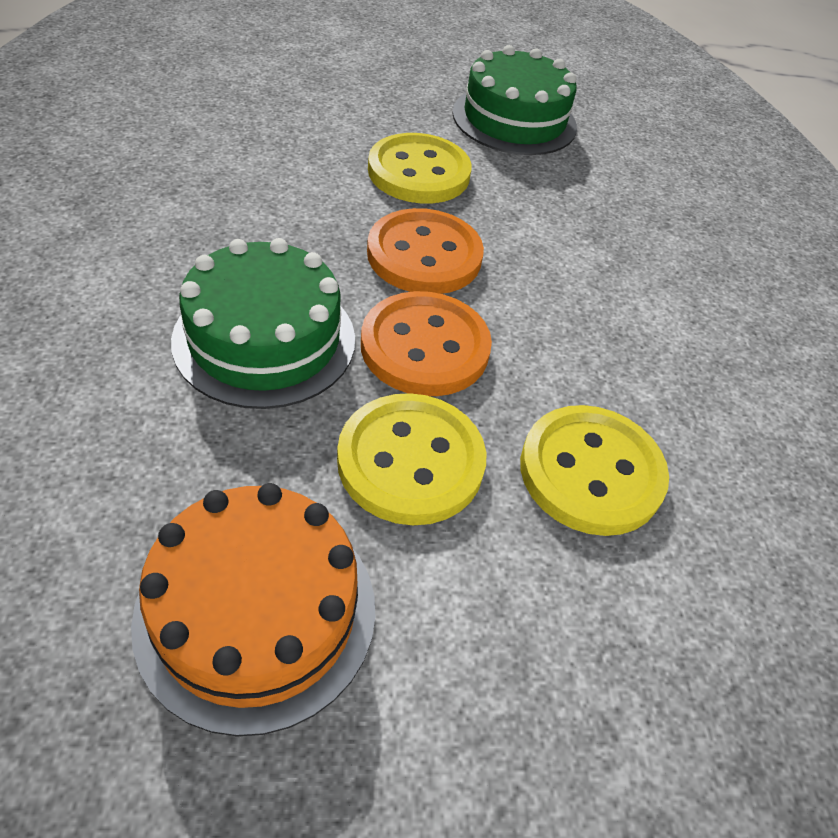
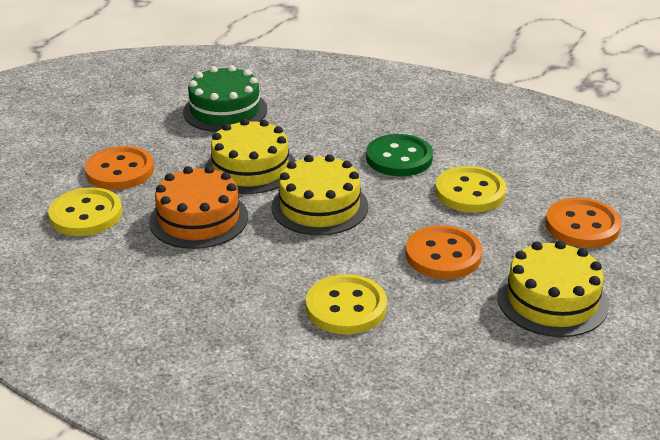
green button: 0 -> 1
green cake: 2 -> 1
orange button: 2 -> 3
yellow cake: 0 -> 3

